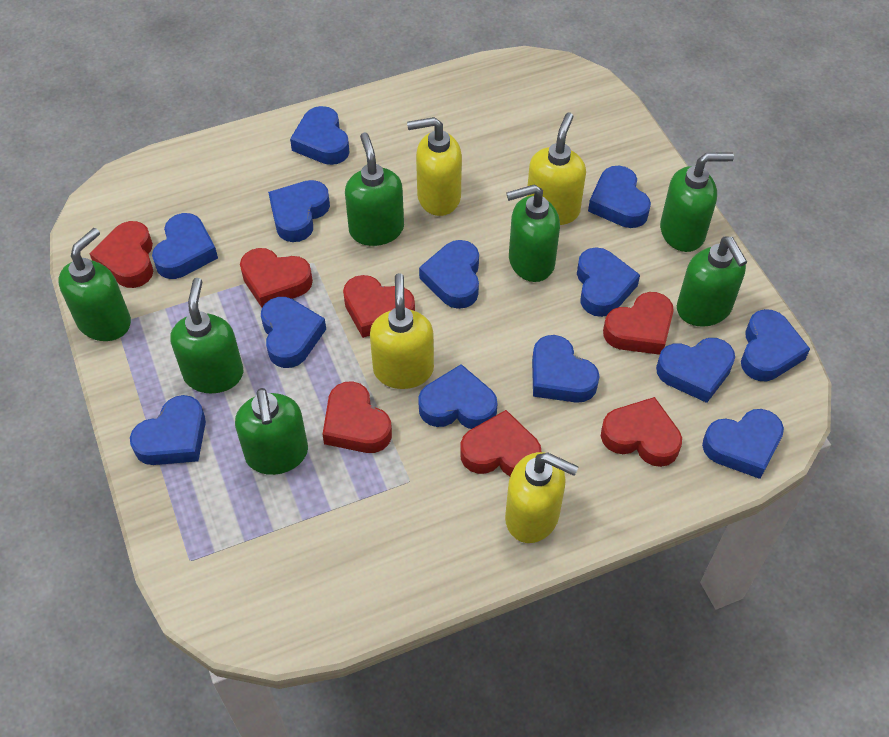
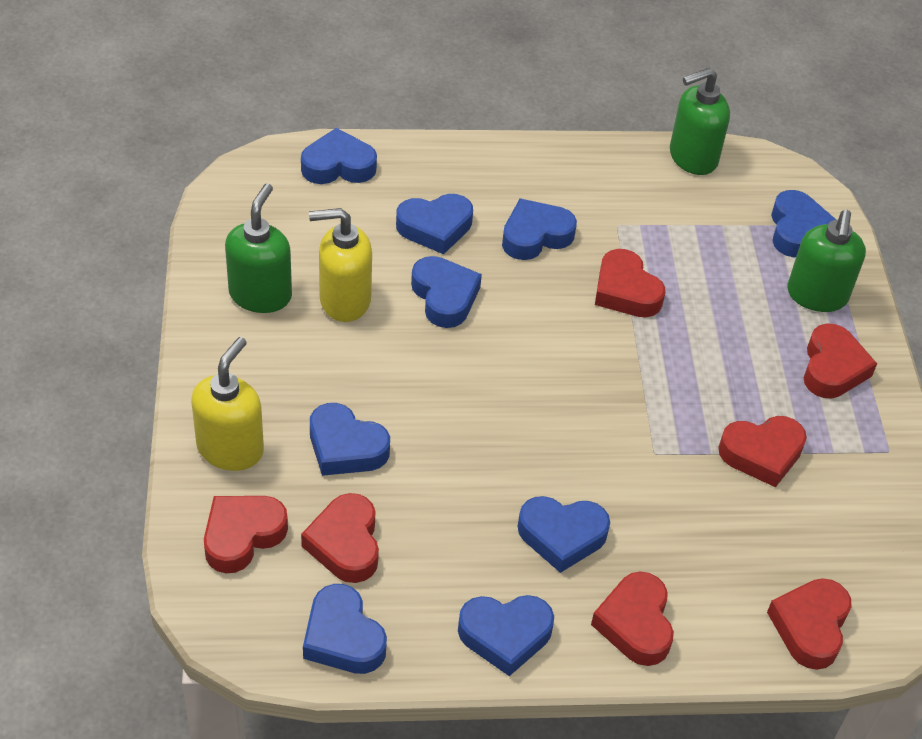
blue heart: 13 -> 9
green soap dispenser: 7 -> 3
yellow soap dispenser: 4 -> 2

